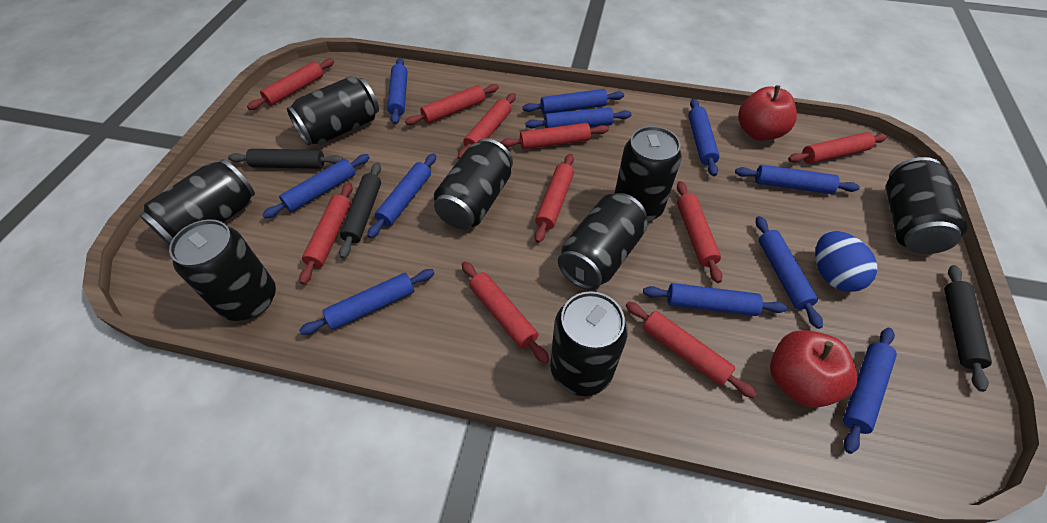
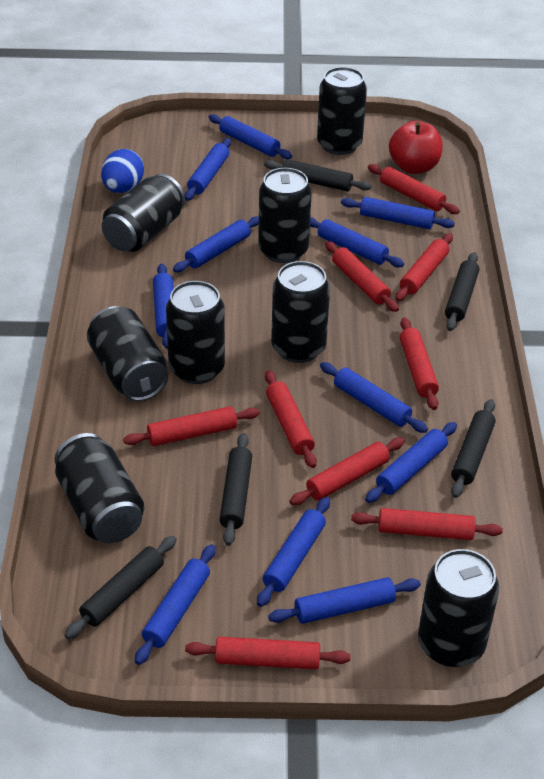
black rolling pin: 3 -> 5
red apple: 2 -> 1
red rolling pin: 10 -> 9

